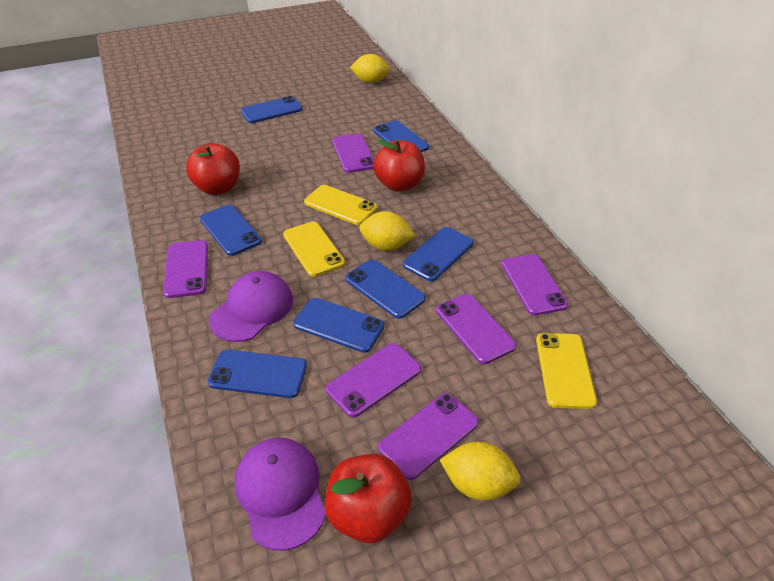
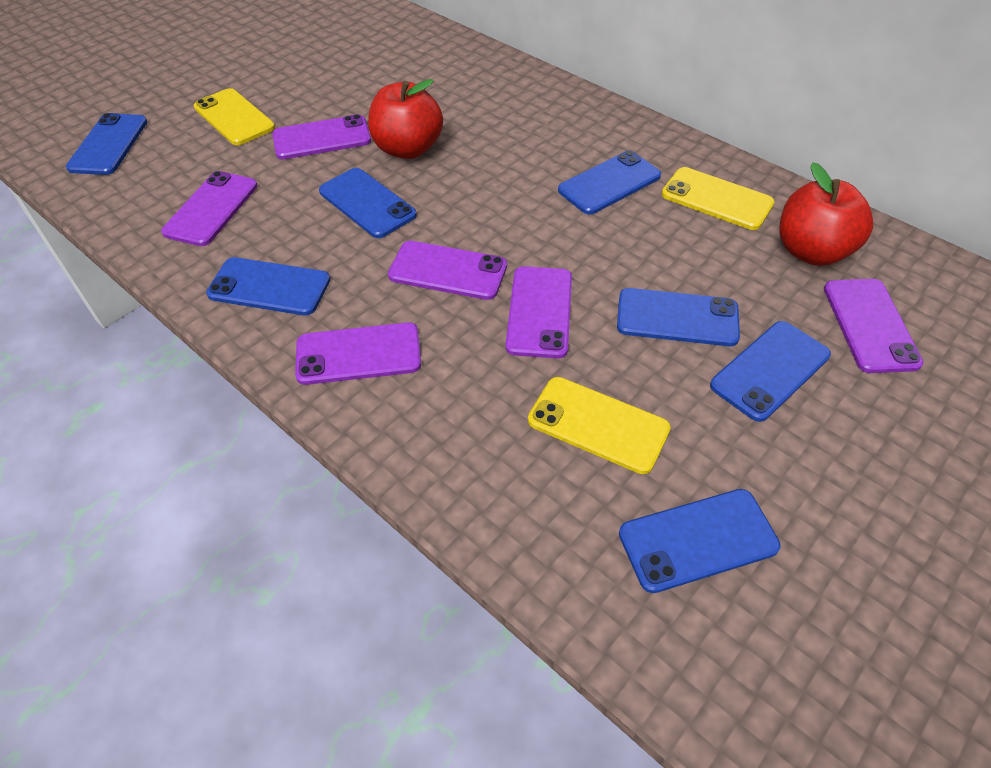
purple cap: 2 -> 0
red apple: 3 -> 2
yellow lemon: 3 -> 0

